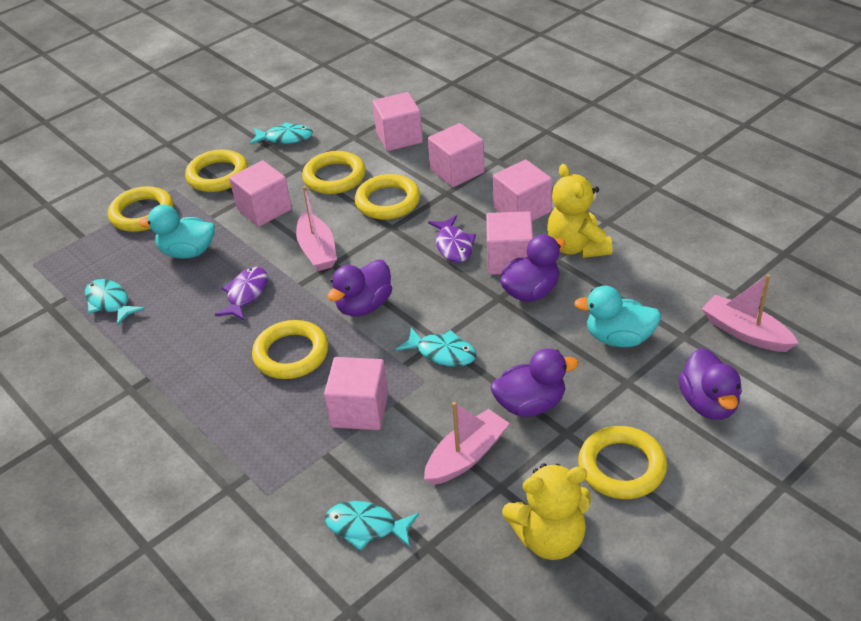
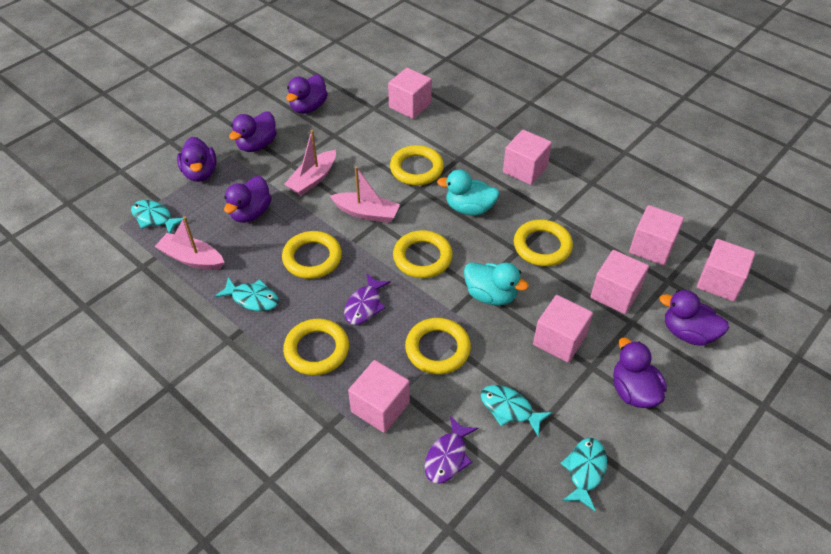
pink cube: 6 -> 7
purple duck: 4 -> 6
yellow teddy bear: 2 -> 0

